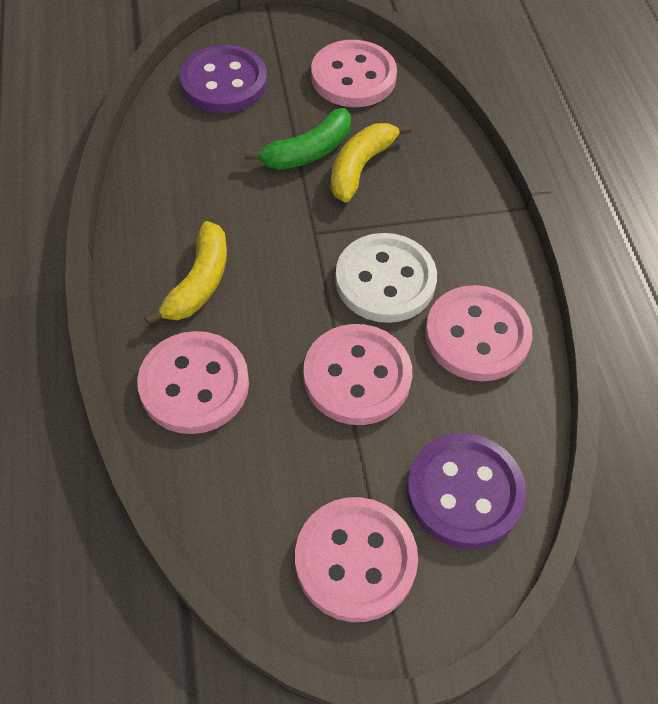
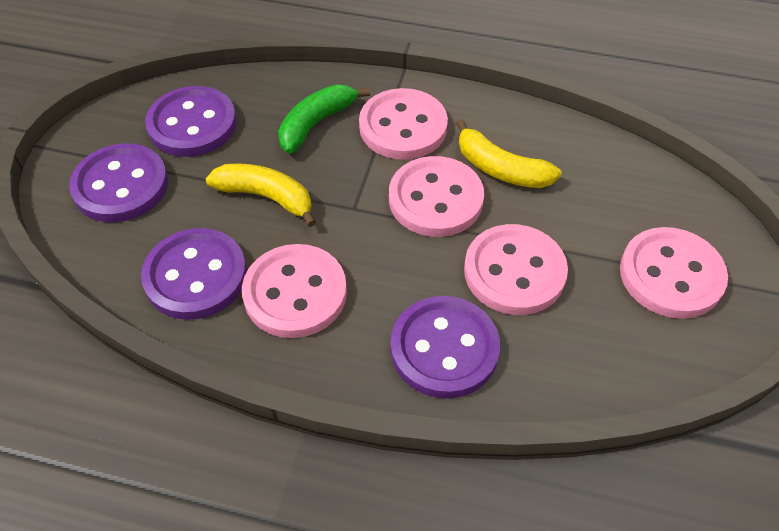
purple button: 2 -> 4
white button: 1 -> 0

